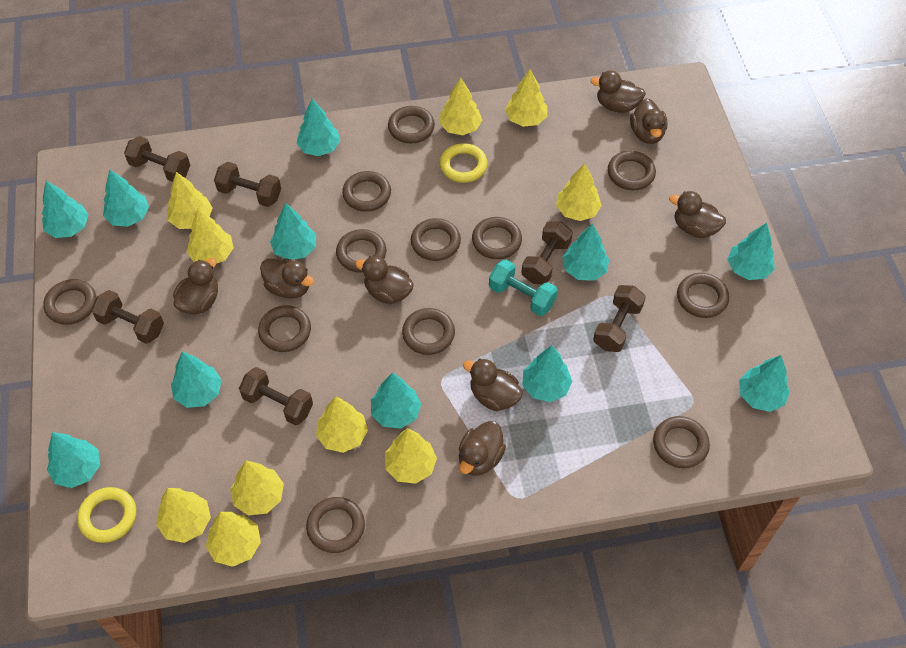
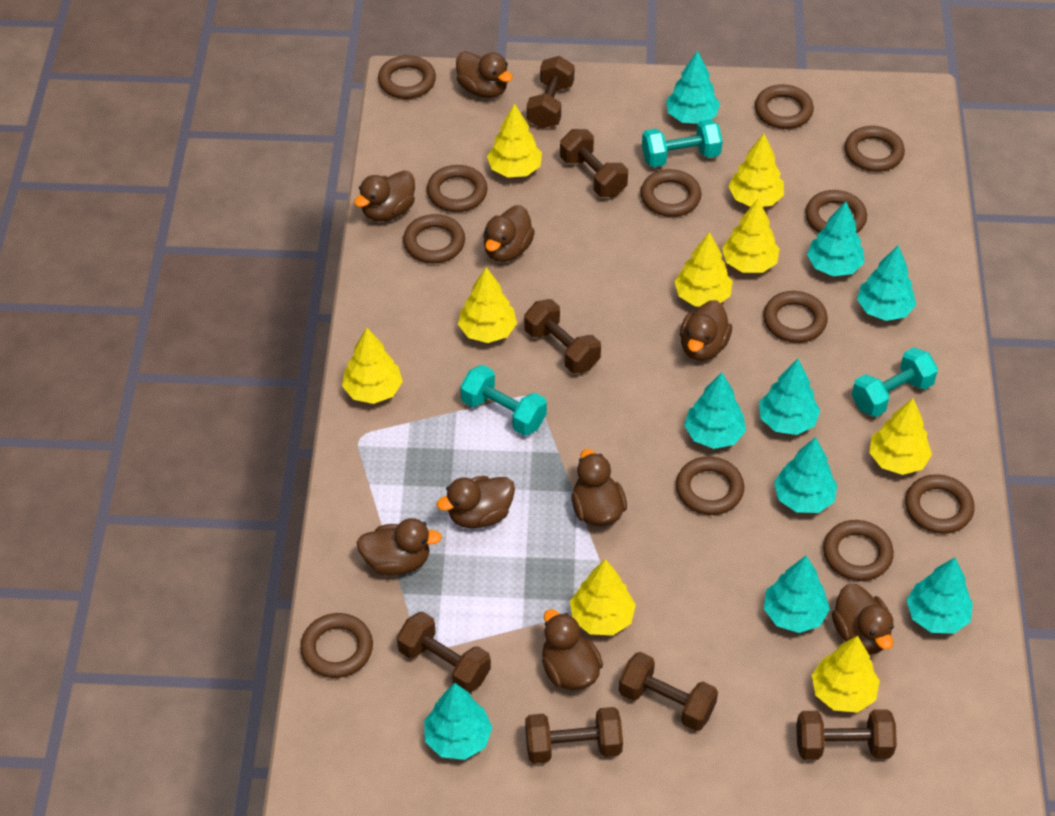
brown duck: 8 -> 9
brown dumbbell: 6 -> 7
turquoise dumbbell: 1 -> 3
turquoise tree: 11 -> 9
yellow ring: 2 -> 0
yellow tree: 10 -> 9

